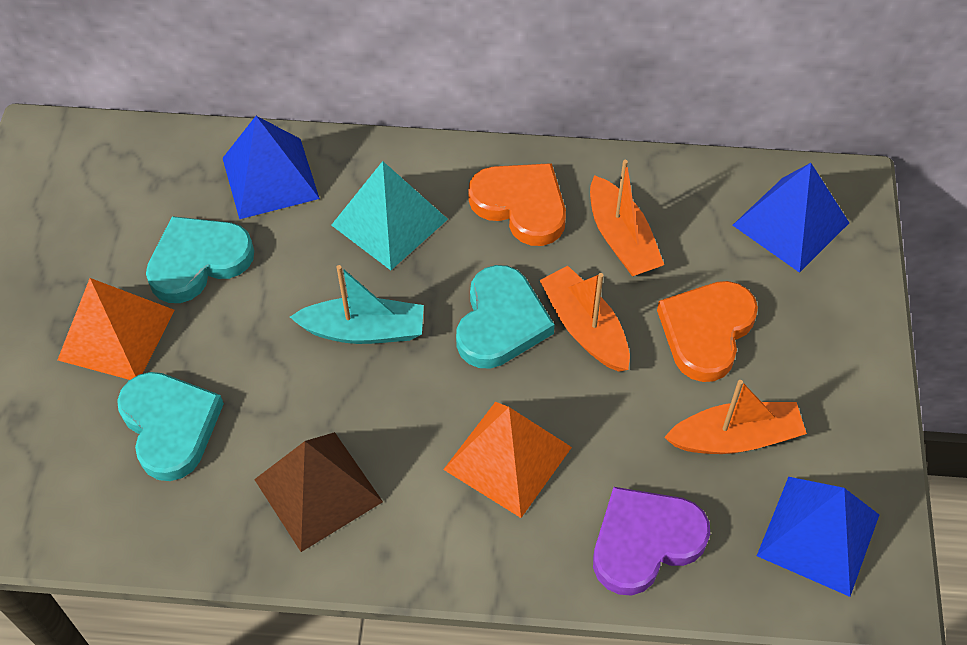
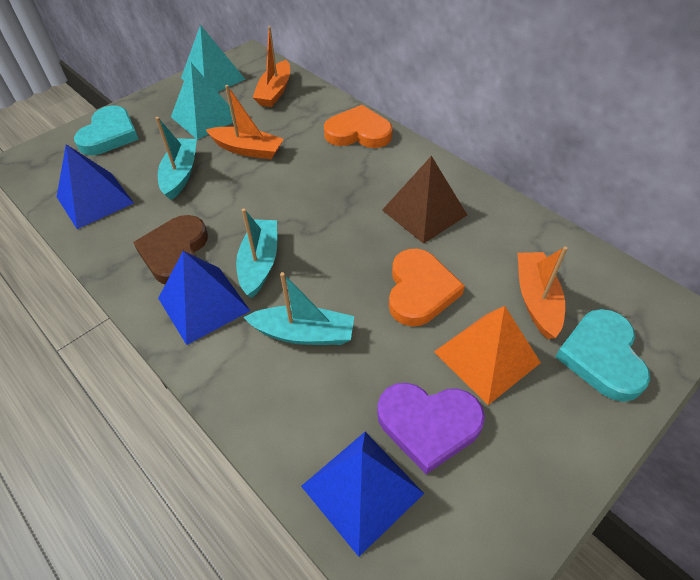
brown heart: 0 -> 1
orange pyramid: 2 -> 1
turquoise boat: 1 -> 3
turquoise heart: 3 -> 2
turquoise pyramid: 1 -> 2

